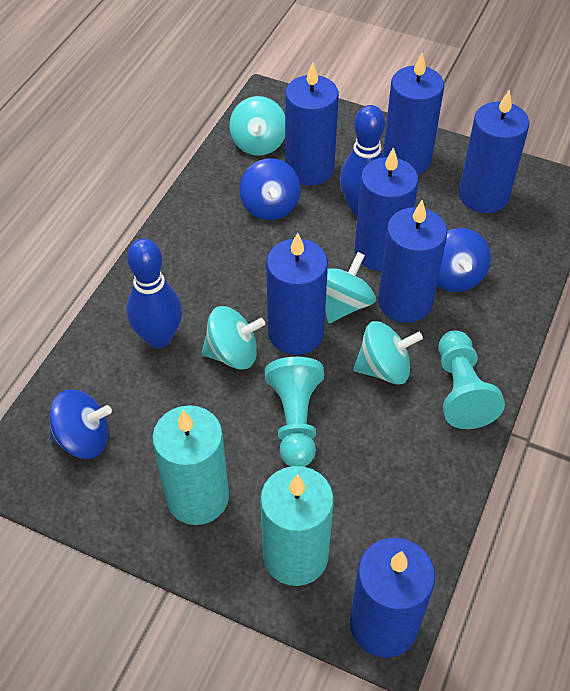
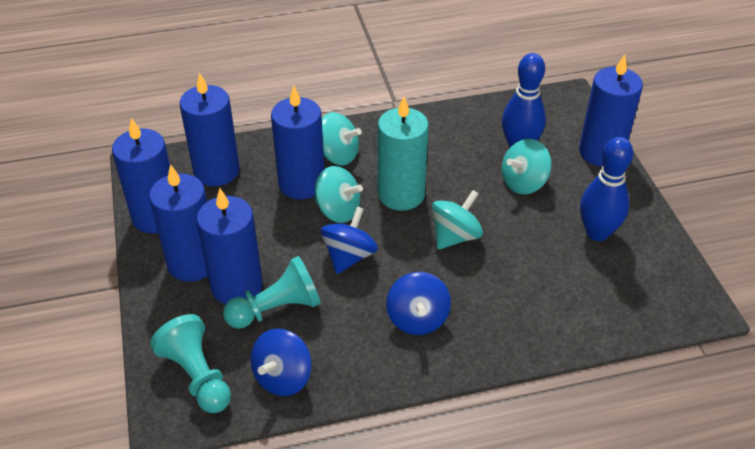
blue candle: 7 -> 6
turquoise candle: 2 -> 1

